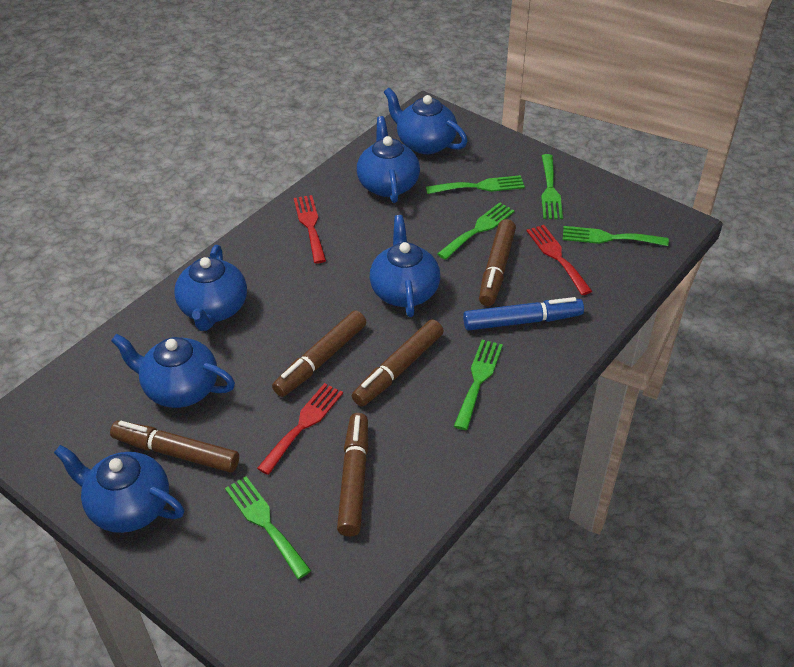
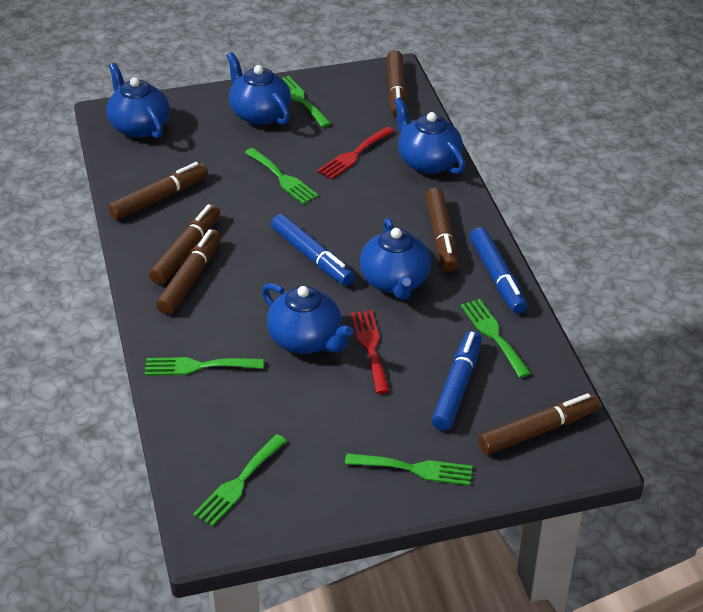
blue marker: 1 -> 3
blue teapot: 6 -> 5
brown marker: 5 -> 6
red fork: 3 -> 2

